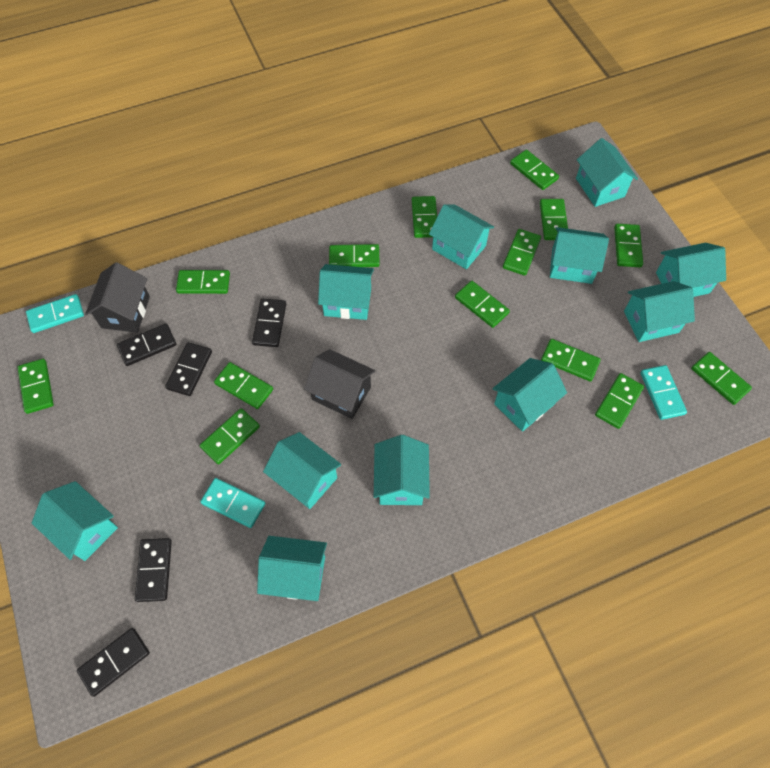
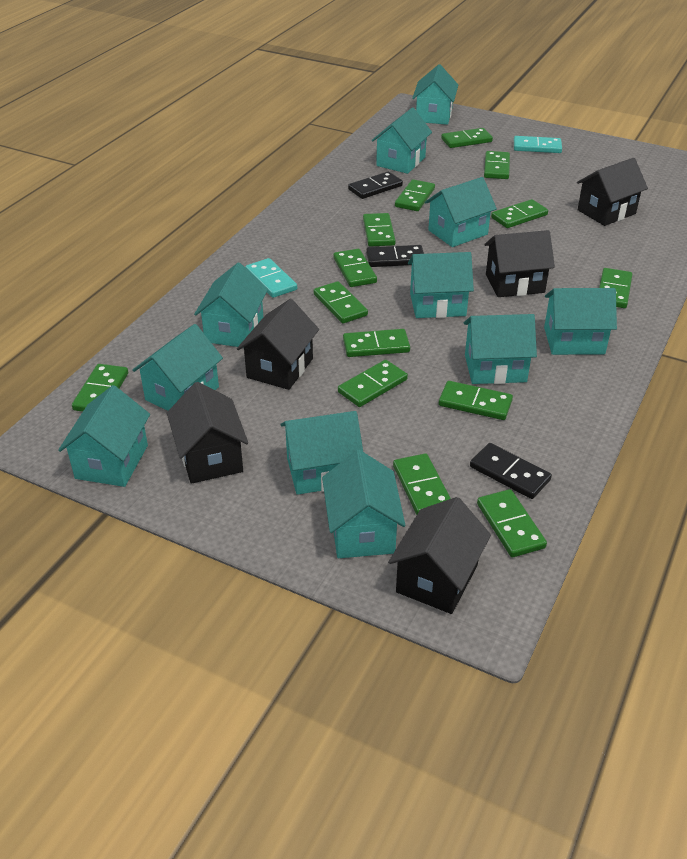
black domino: 5 -> 3
black house: 2 -> 5
turquoise domino: 3 -> 2

